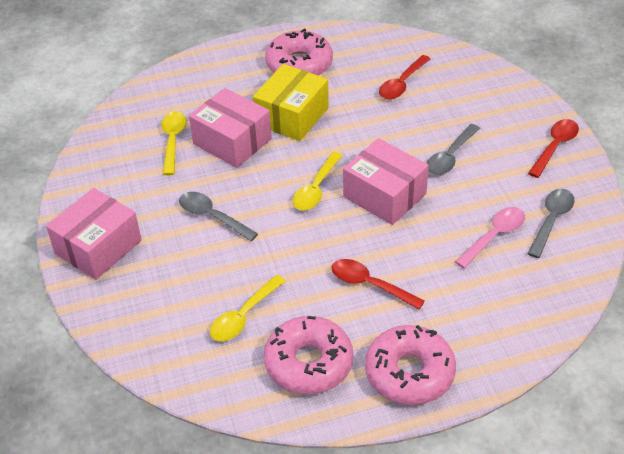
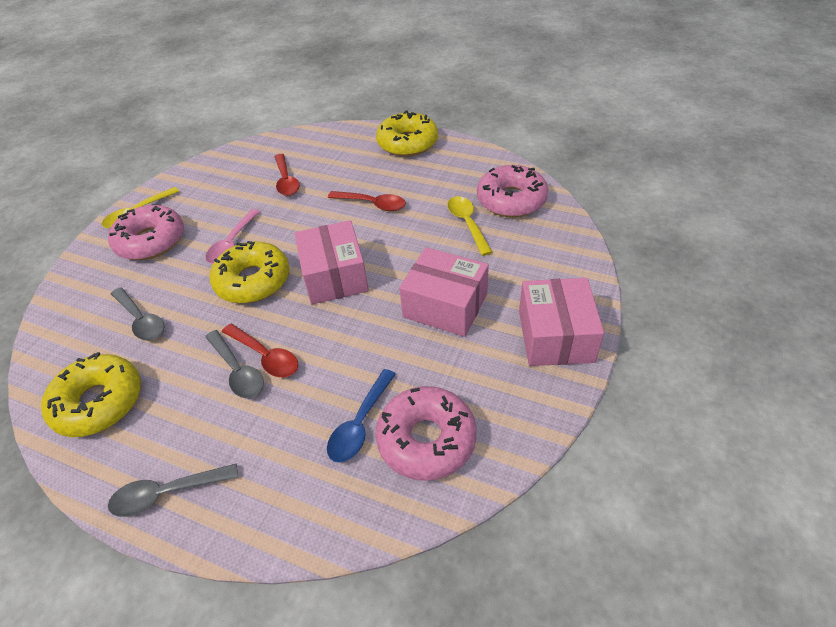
blue spoon: 0 -> 1
yellow box: 1 -> 0
yellow donut: 0 -> 3
yellow spoon: 3 -> 2

